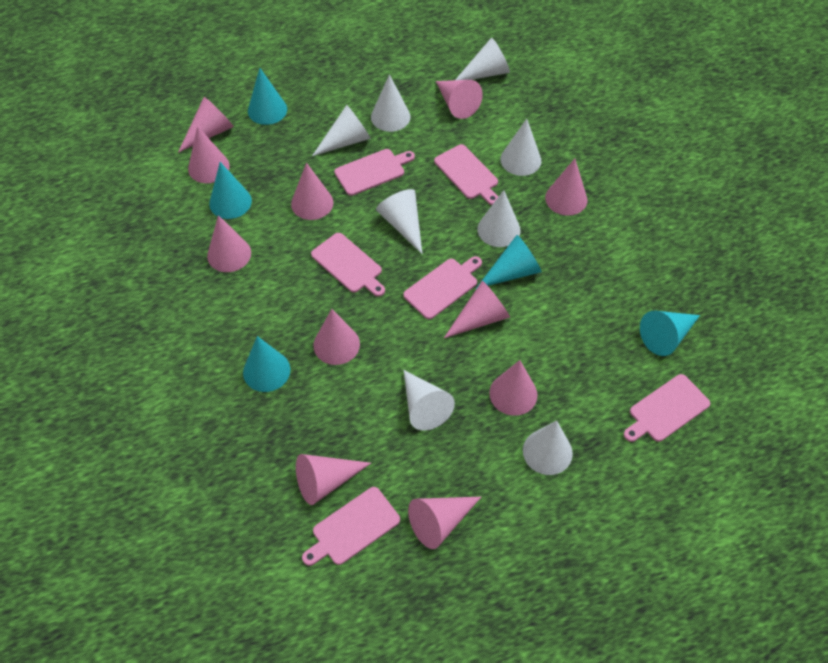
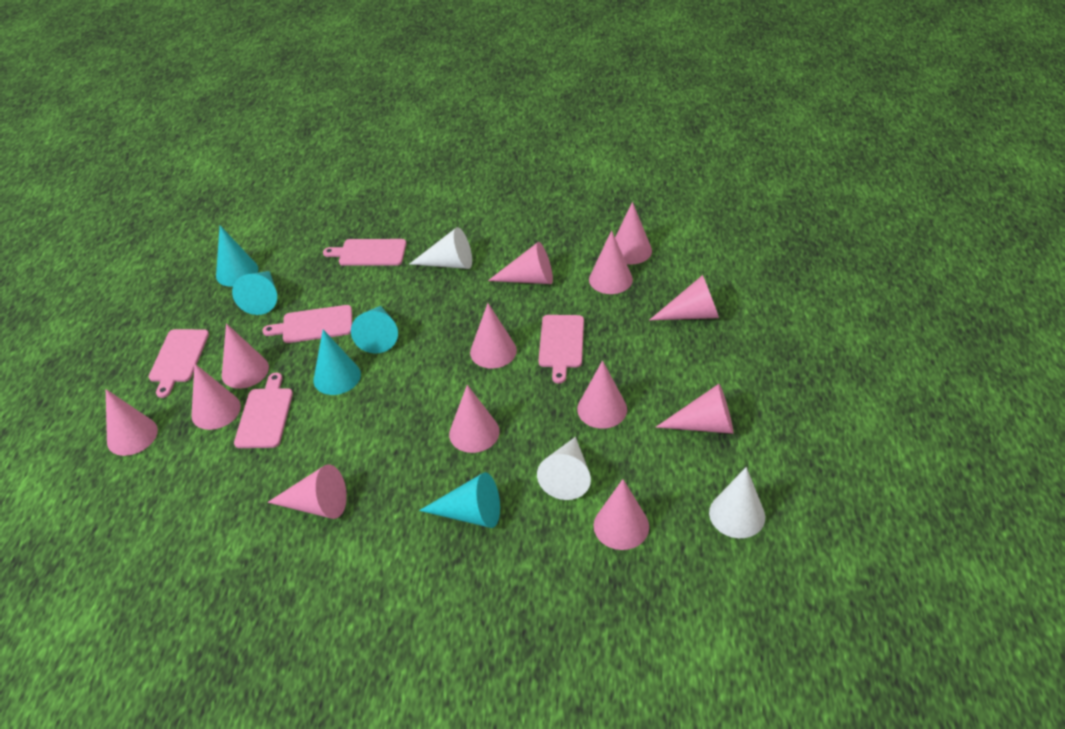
pink cone: 11 -> 13
pink cutting board: 6 -> 5
white cone: 8 -> 3

